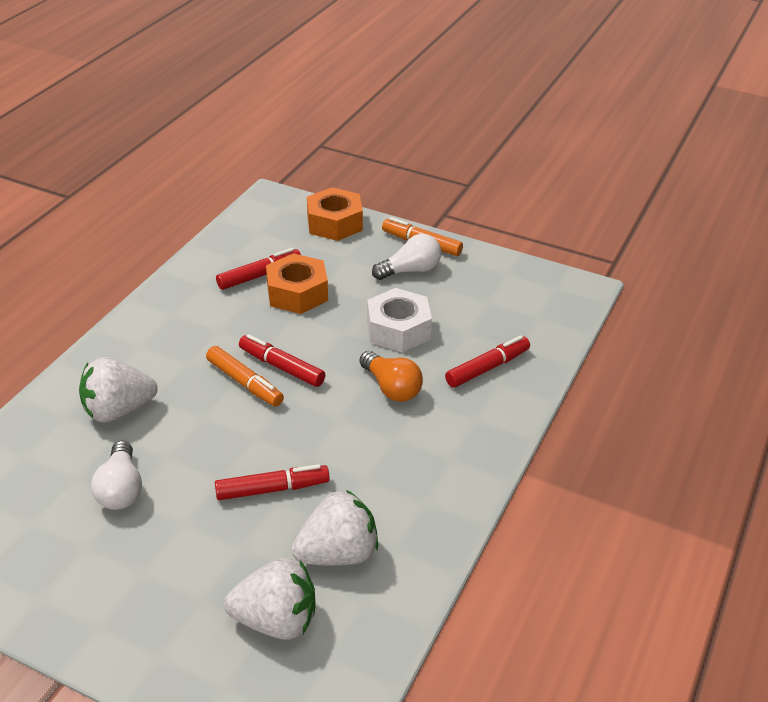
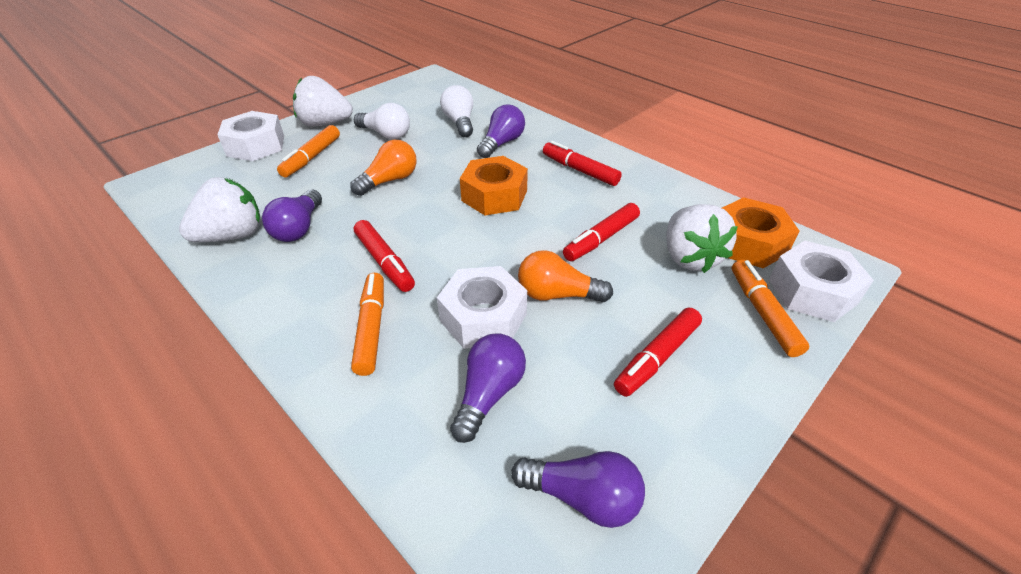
orange light bulb: 1 -> 2
orange marker: 2 -> 3
purple light bulb: 0 -> 4
white nut: 1 -> 3

